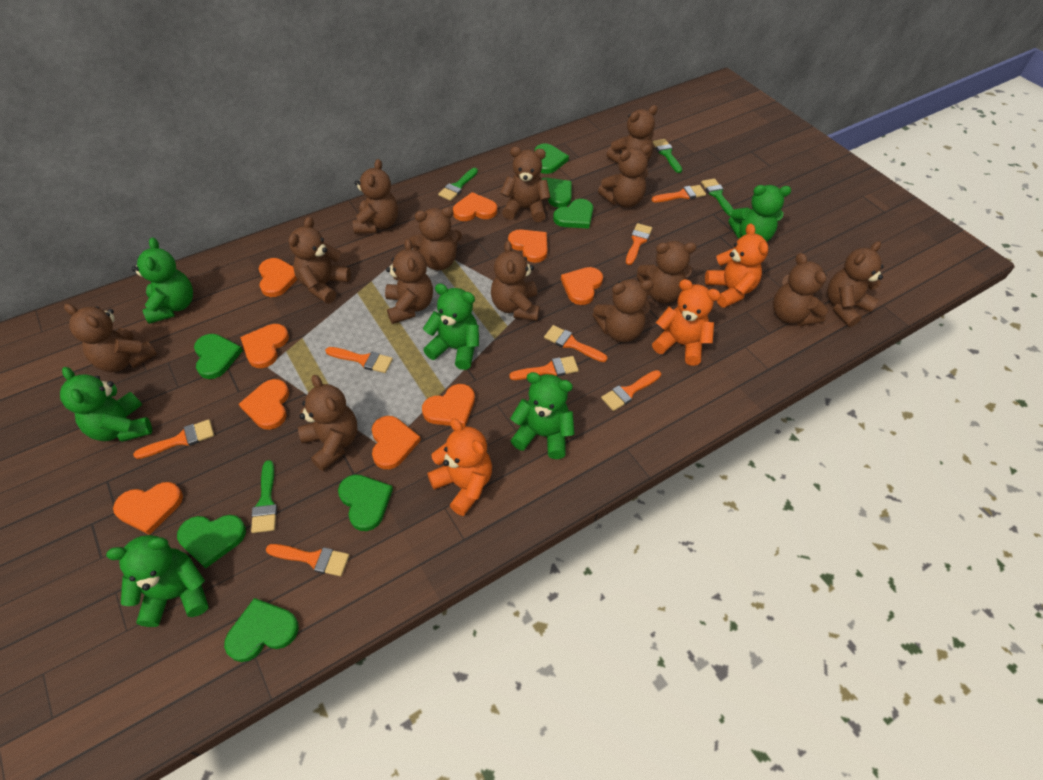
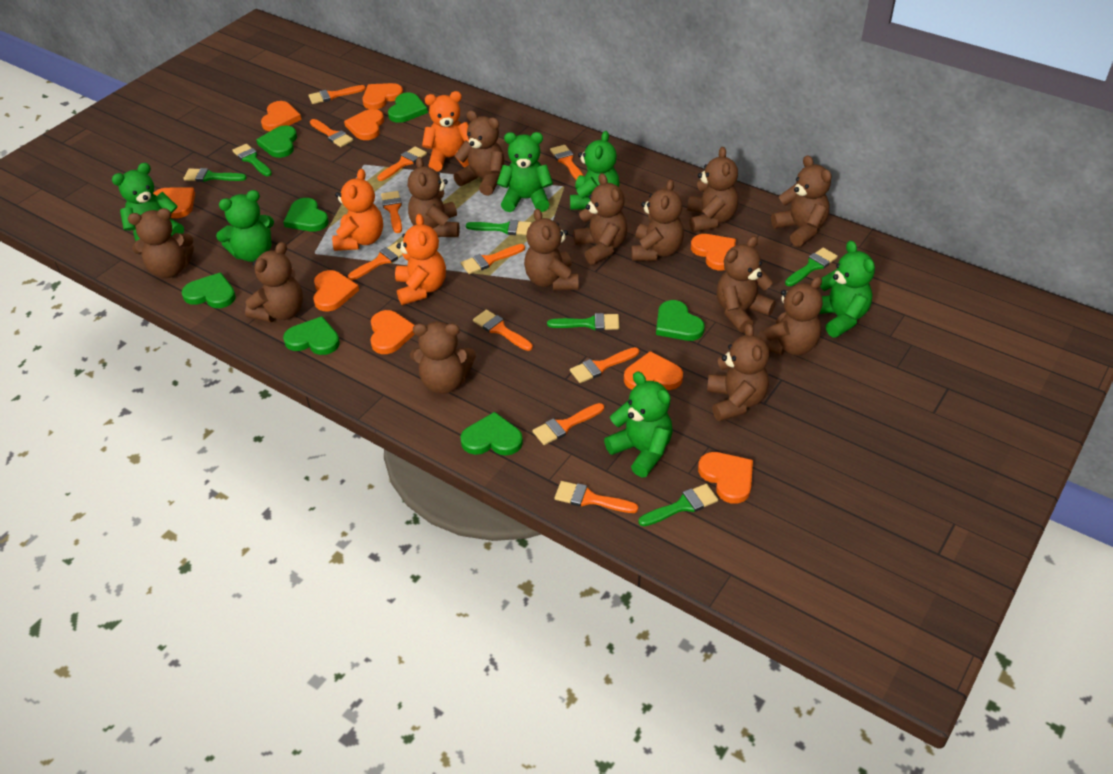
brown teddy bear: 14 -> 13
green brush: 4 -> 6
orange brush: 8 -> 11

